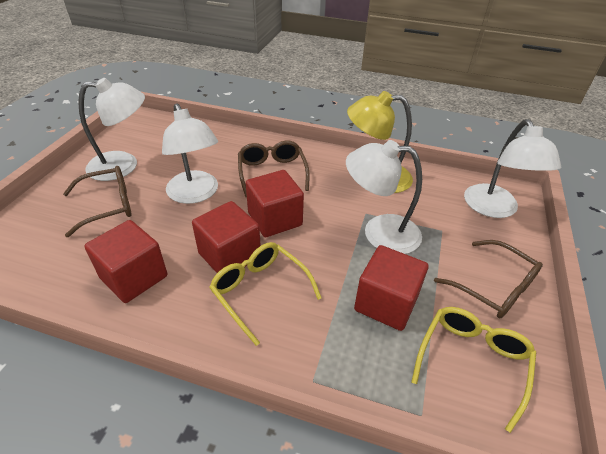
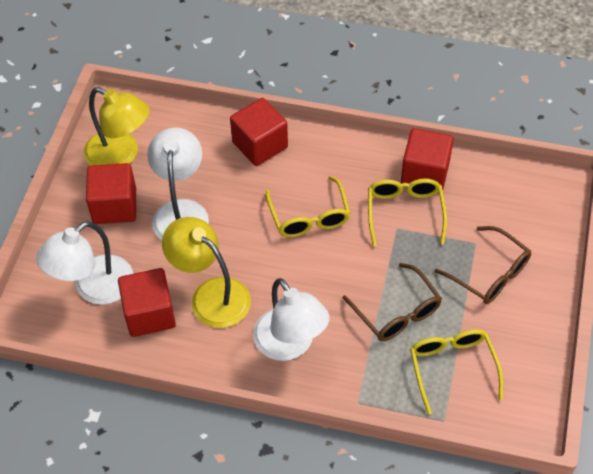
brown glasses: 3 -> 2
white lamp: 4 -> 3
yellow glasses: 2 -> 3
yellow lamp: 1 -> 2

